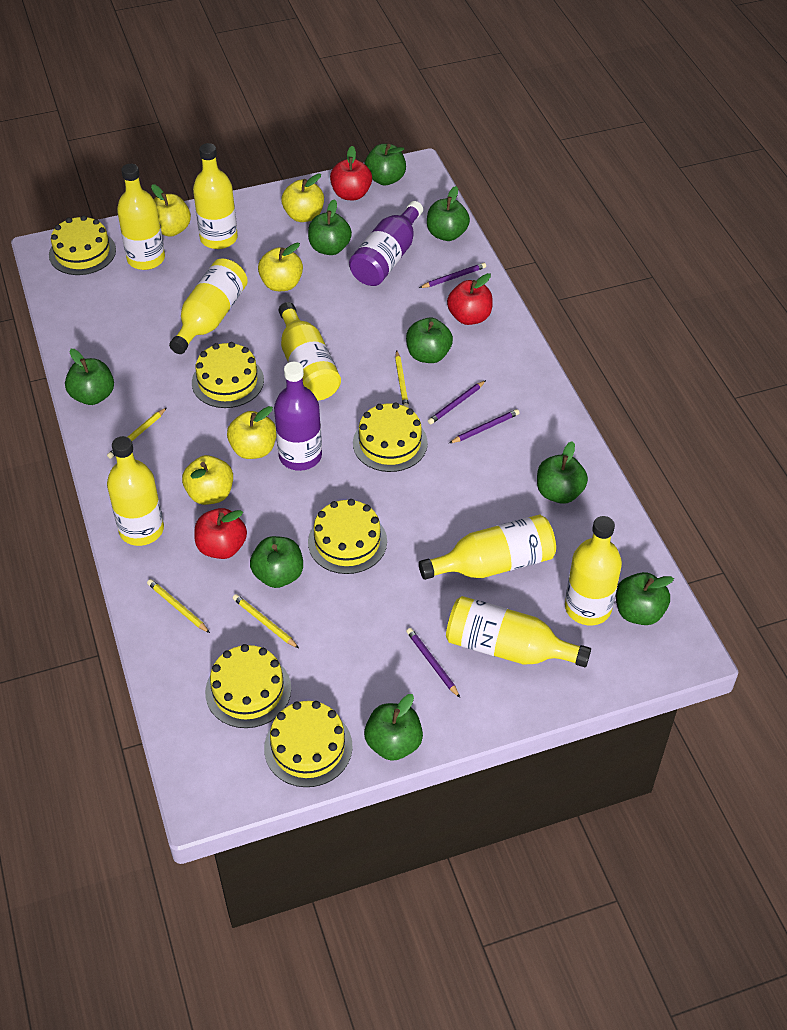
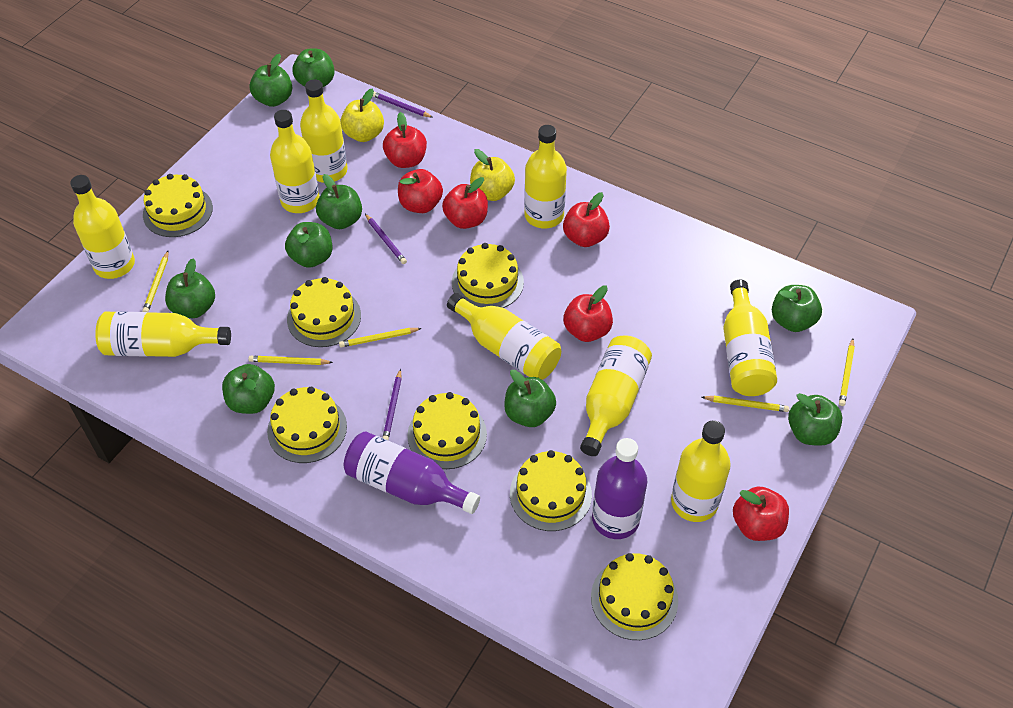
purple pencil: 4 -> 3
red apple: 3 -> 6
yellow apple: 5 -> 2
yellow bottle: 8 -> 9
yellow cake: 6 -> 7
yellow pencil: 4 -> 5

